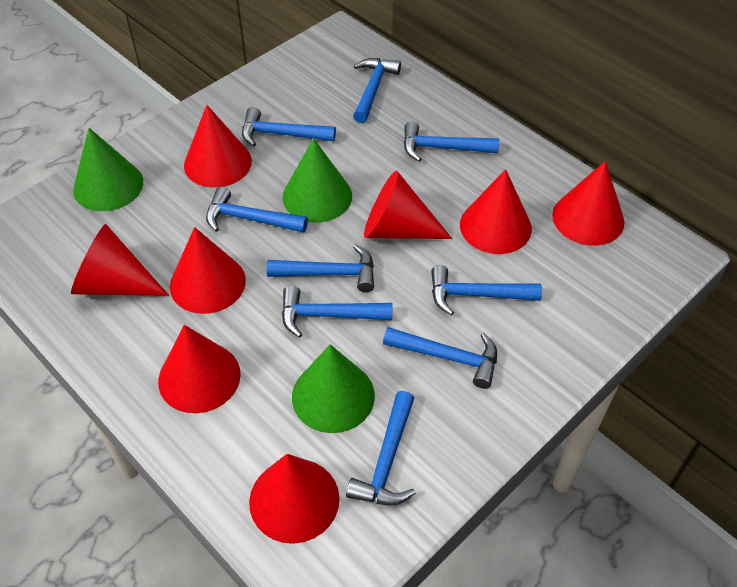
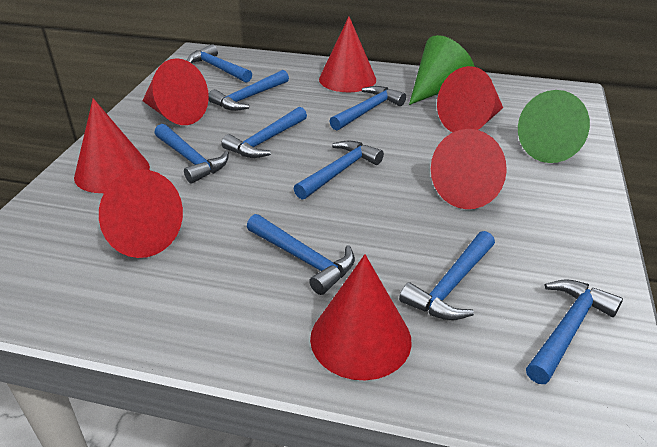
green cone: 3 -> 2
red cone: 8 -> 7

